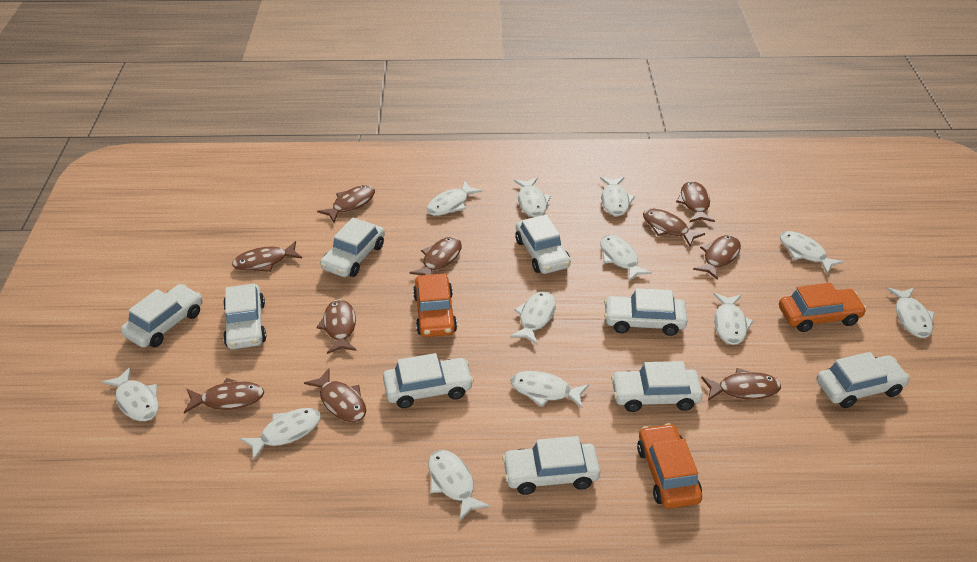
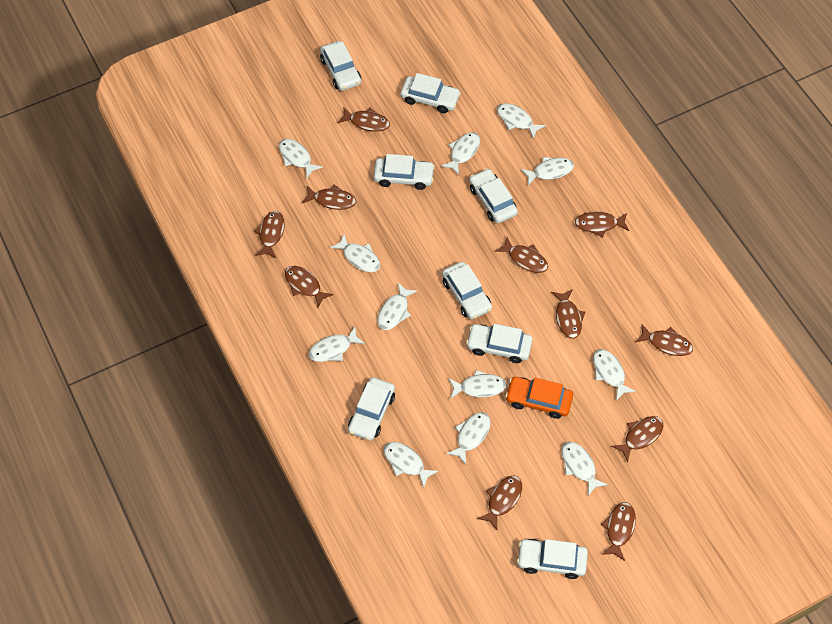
brown fish: 10 -> 11
orange car: 3 -> 1
white car: 9 -> 8

